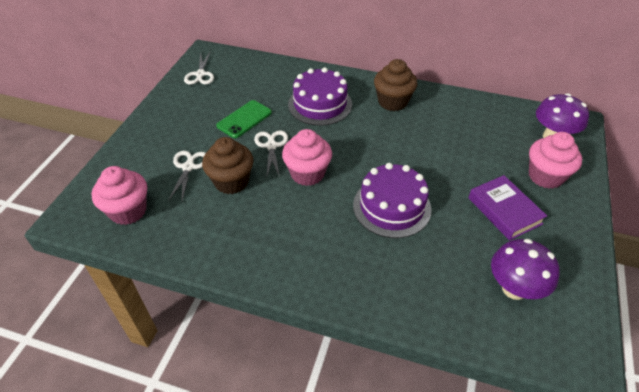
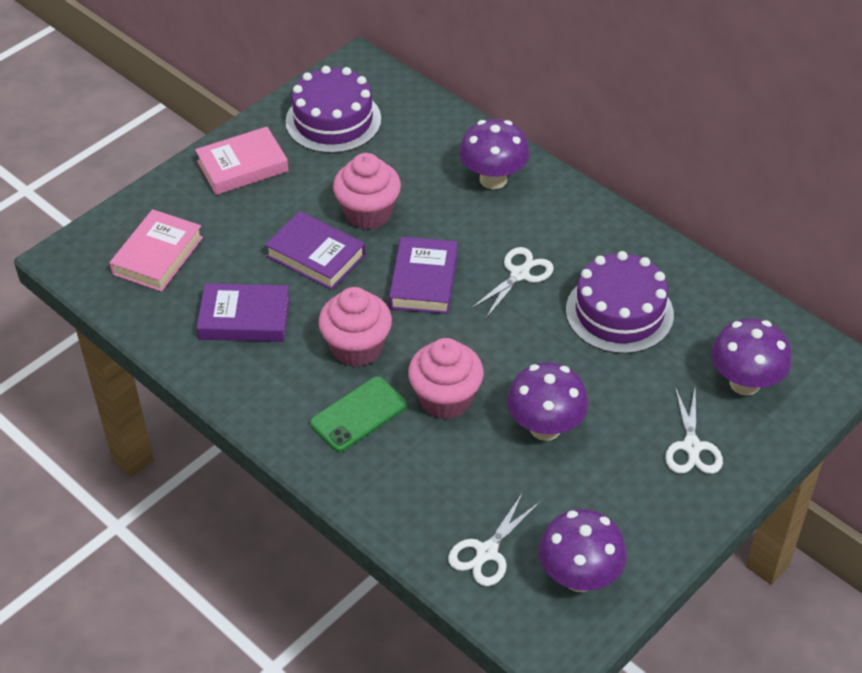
brown cupcake: 2 -> 0
pink book: 0 -> 2
purple book: 1 -> 3
purple mushroom: 2 -> 4

